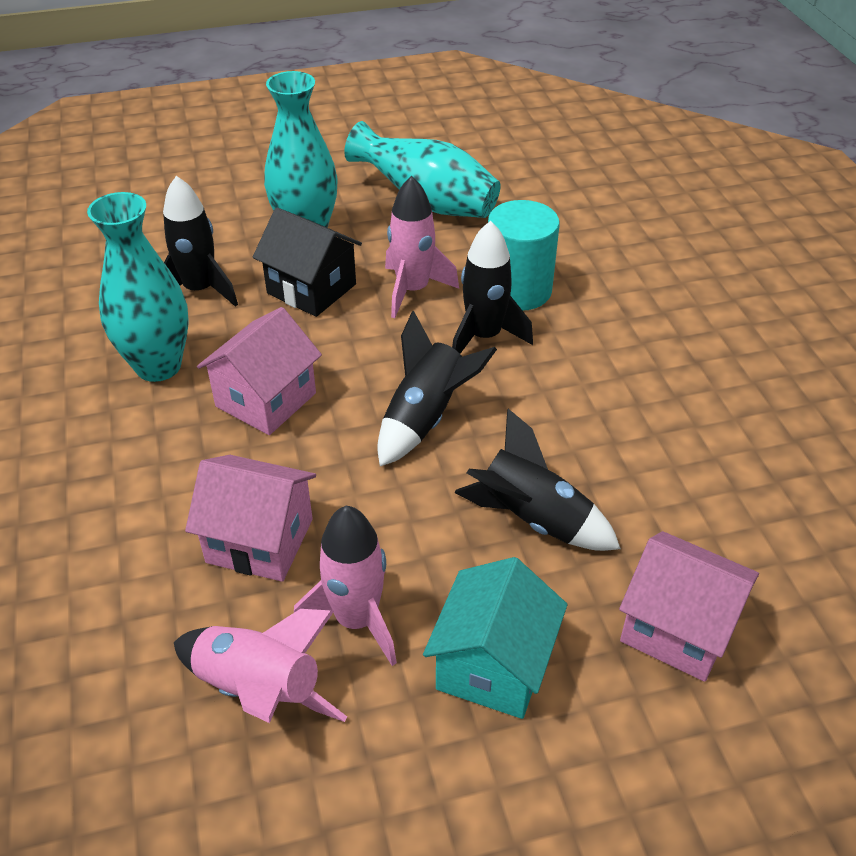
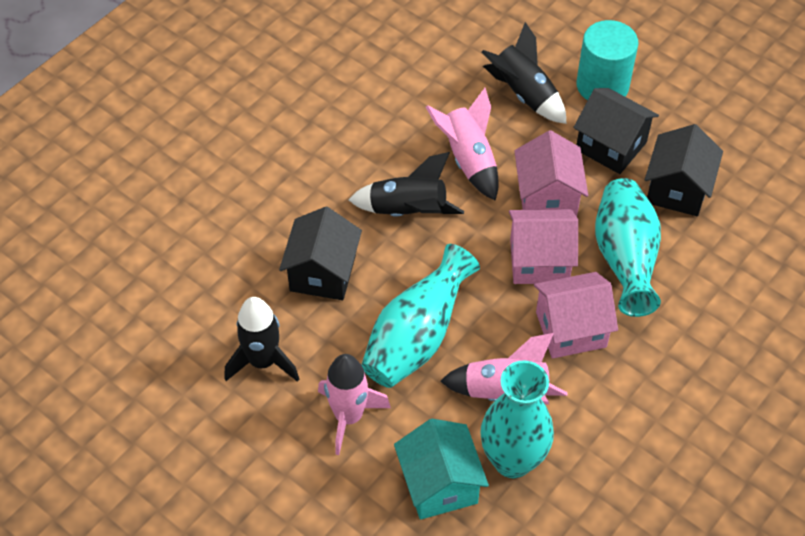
black house: 1 -> 3
black rocket: 4 -> 3

